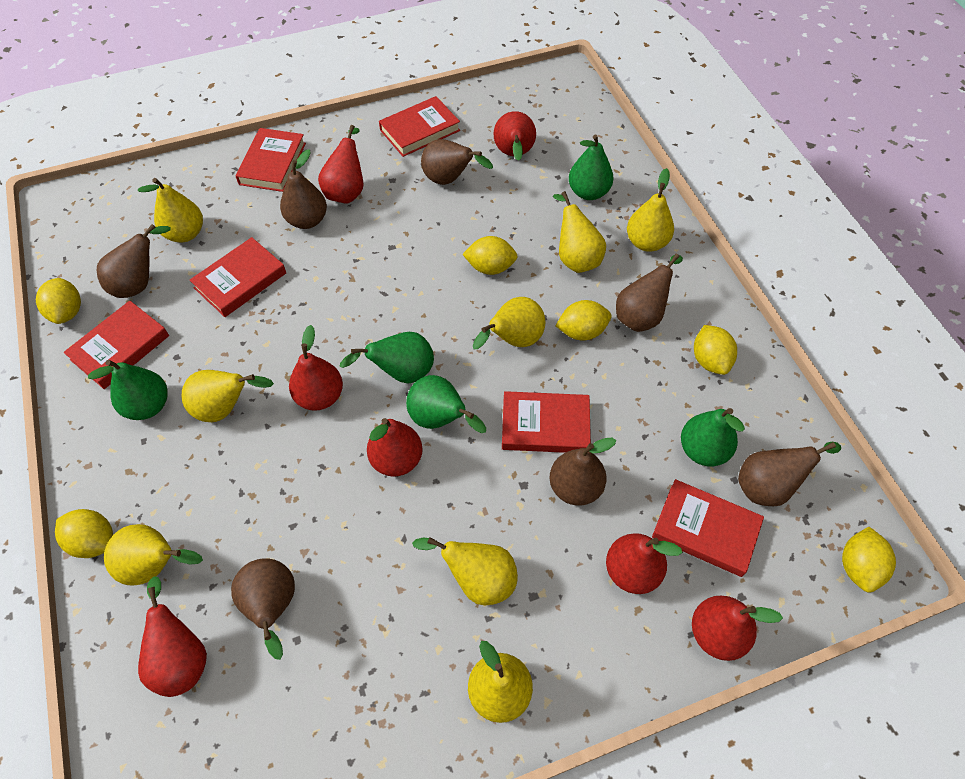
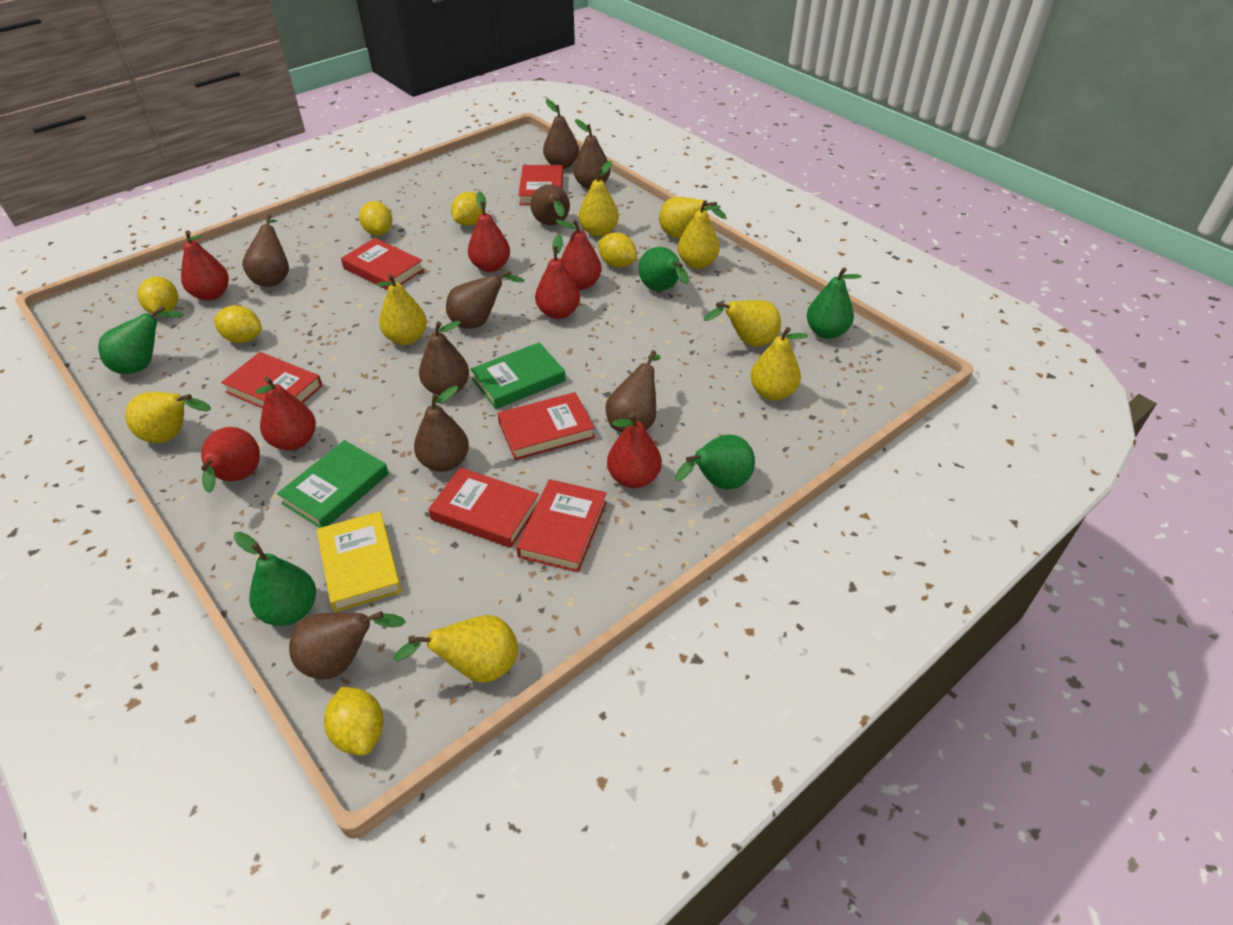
brown pear: 7 -> 9
green book: 0 -> 2
yellow book: 0 -> 1

